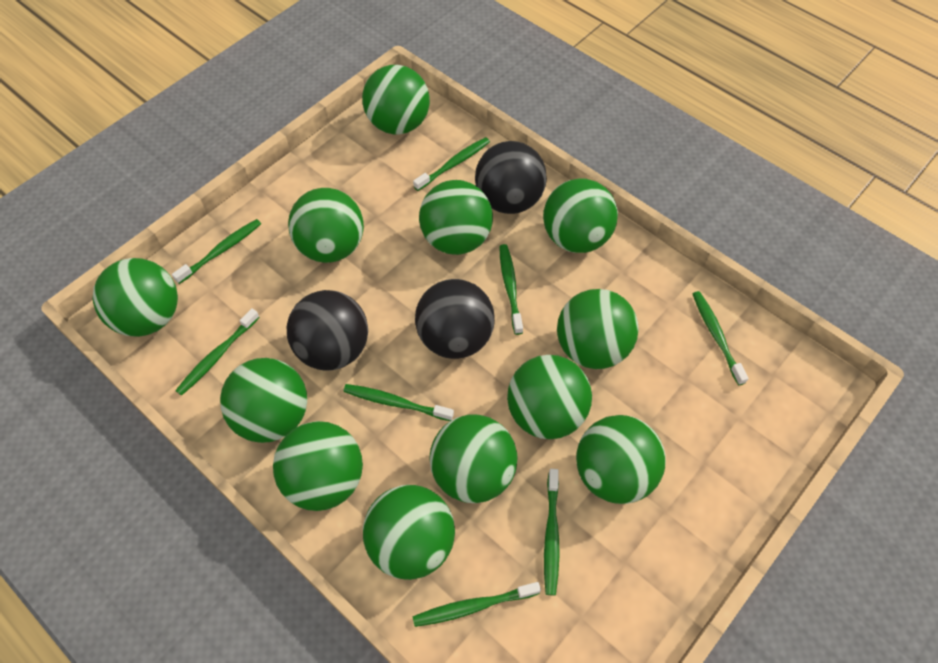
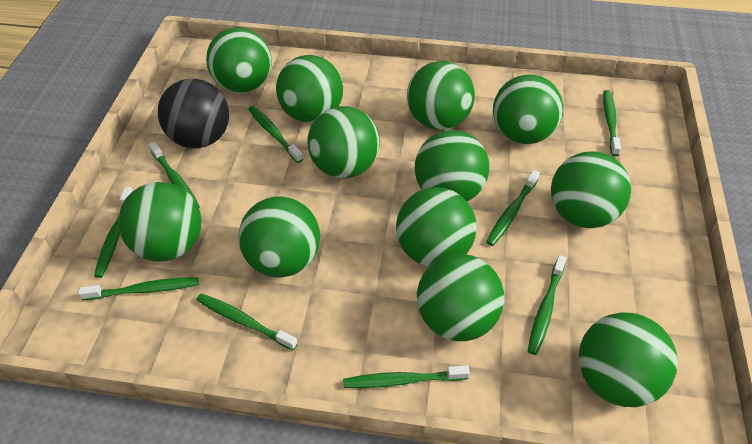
black ball: 3 -> 1
green toothbrush: 8 -> 9

